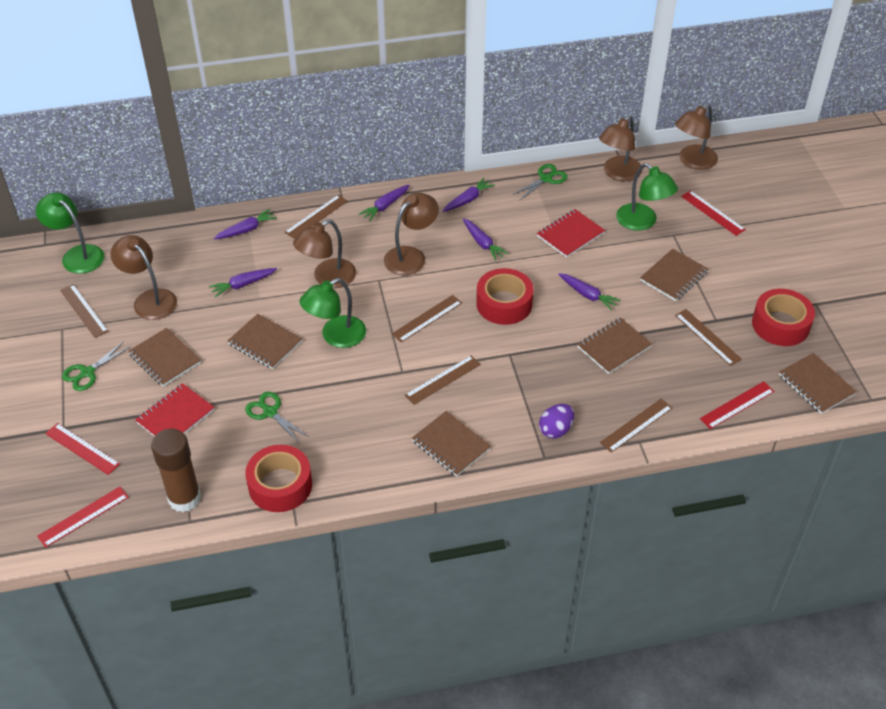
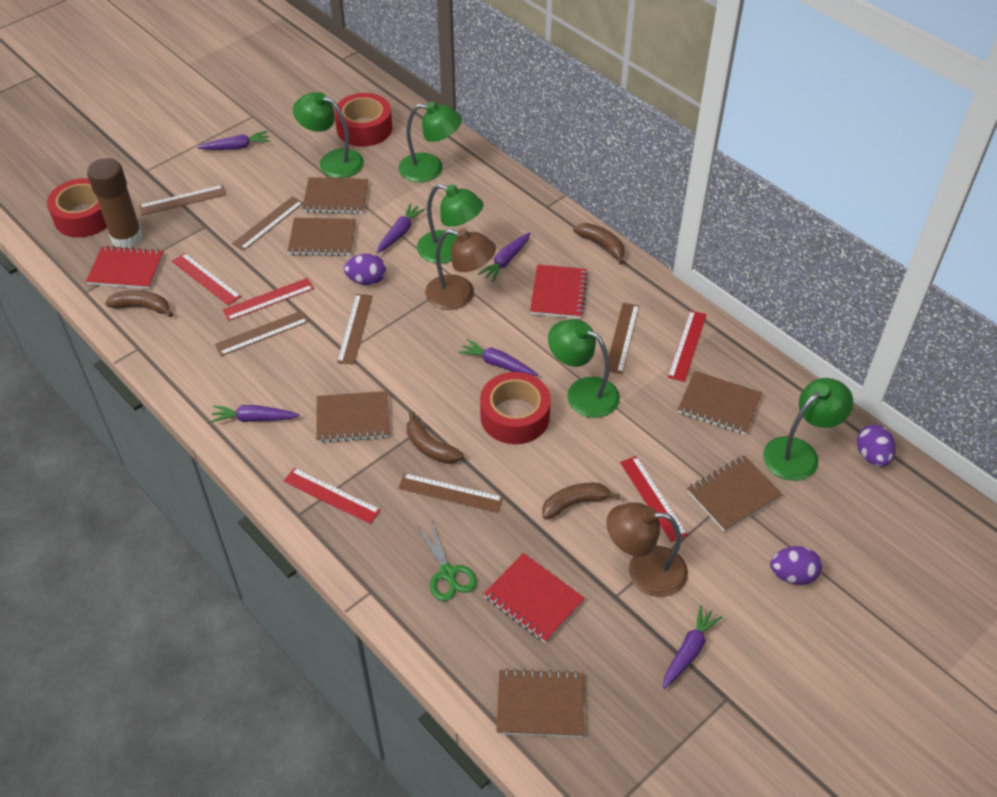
brown banana: 0 -> 4
brown lamp: 5 -> 2
green lamp: 3 -> 5
green scissors: 3 -> 1
purple egg: 1 -> 3
red notebook: 2 -> 3
red ruler: 4 -> 5

